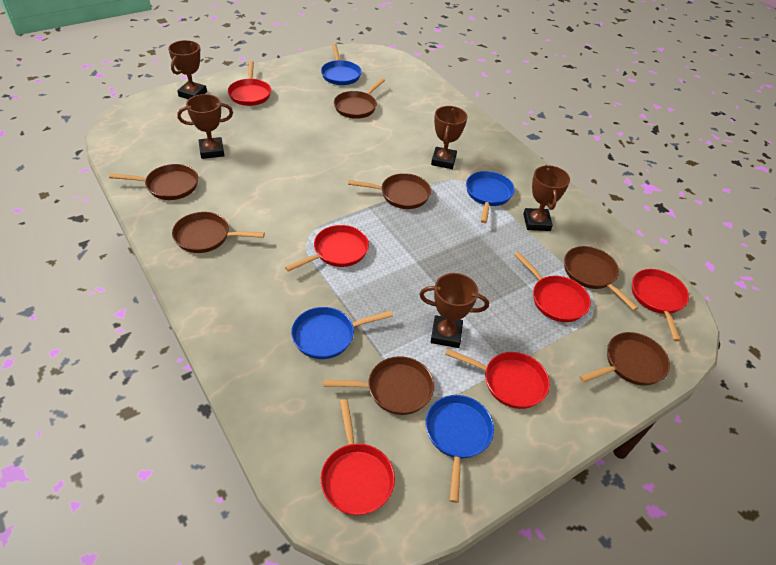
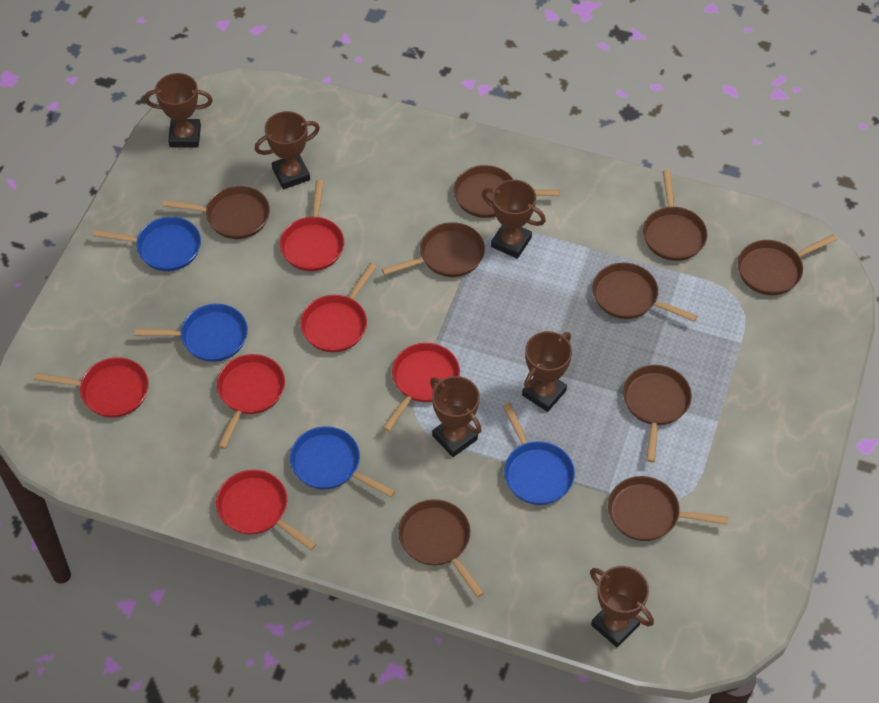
brown pan: 7 -> 9
brown trophy: 5 -> 6

